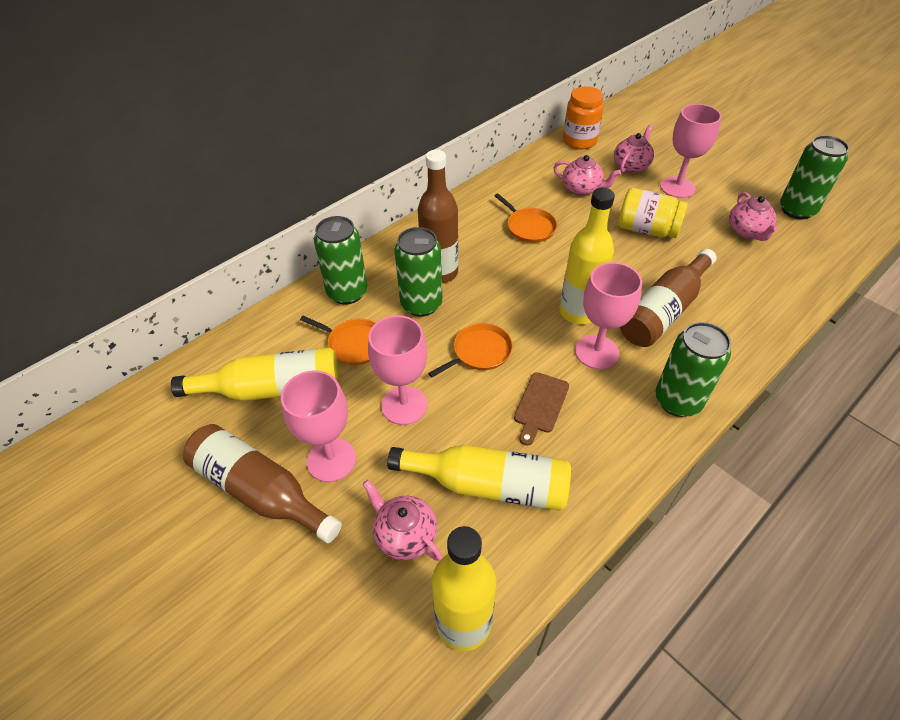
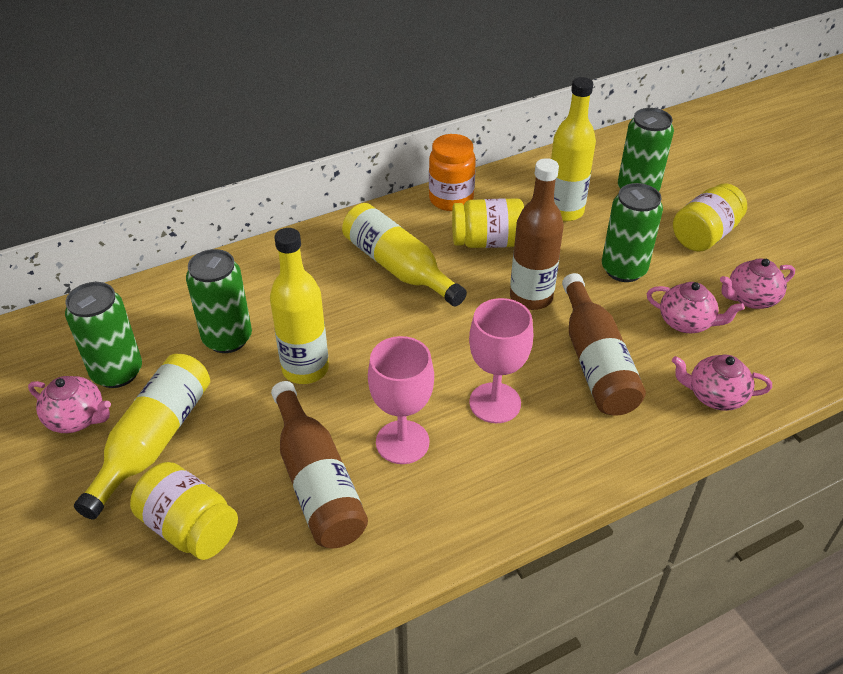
brown cutting board: 1 -> 0
orange pan: 3 -> 0
pink goblet: 4 -> 2
yellow jar: 1 -> 3

